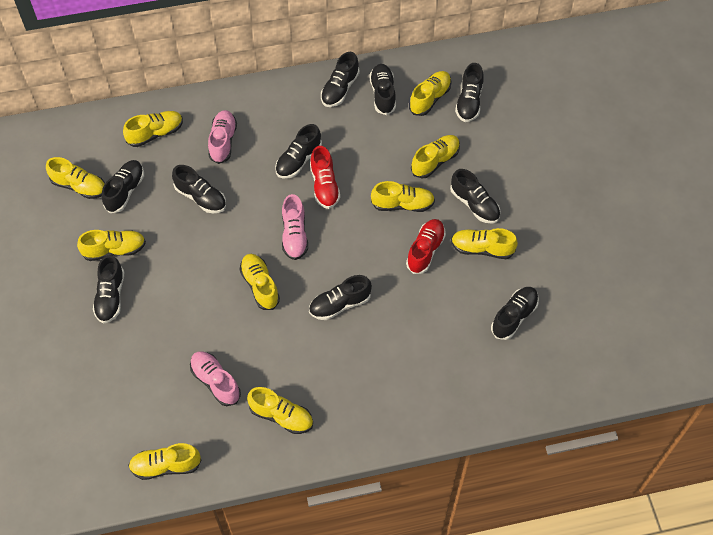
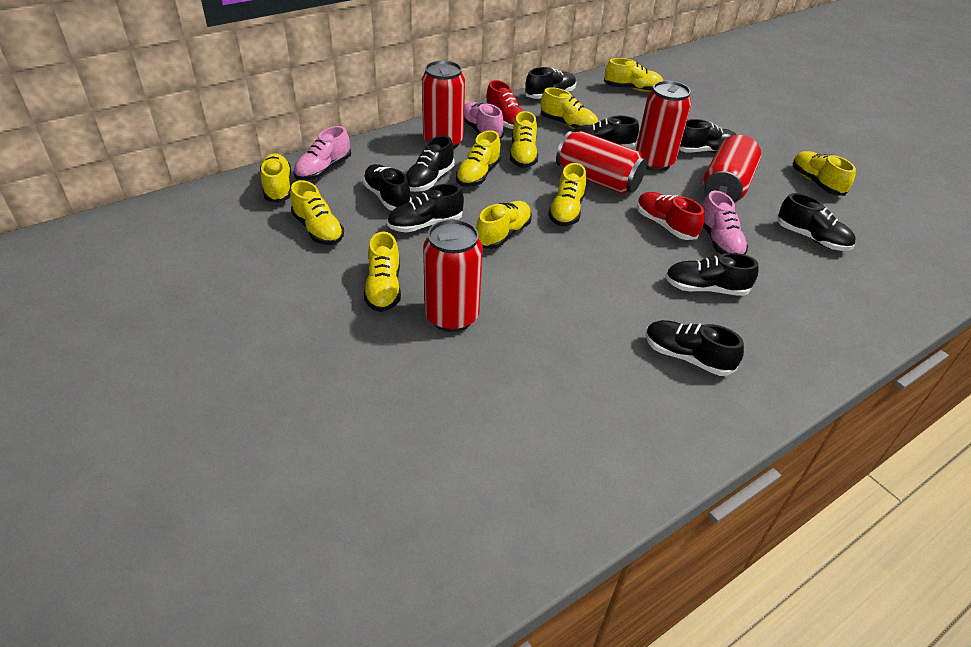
black shoe: 10 -> 9
red can: 0 -> 5

